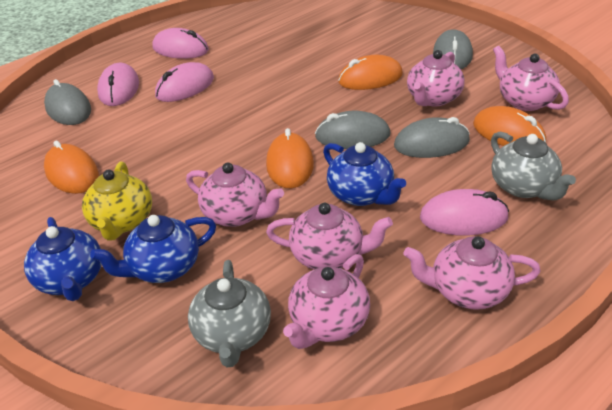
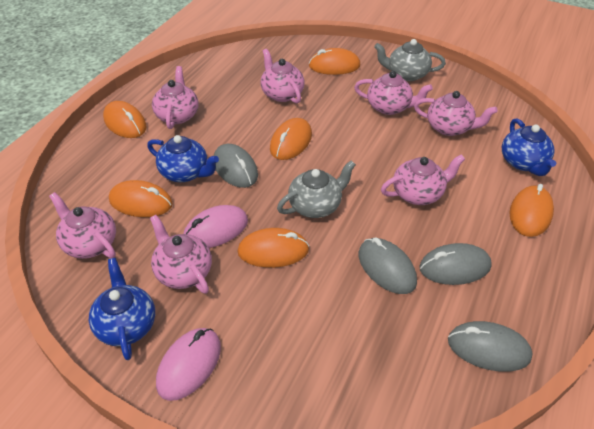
orange mouse: 4 -> 6
pink mouse: 4 -> 2
pink teapot: 6 -> 7
yellow teapot: 1 -> 0

